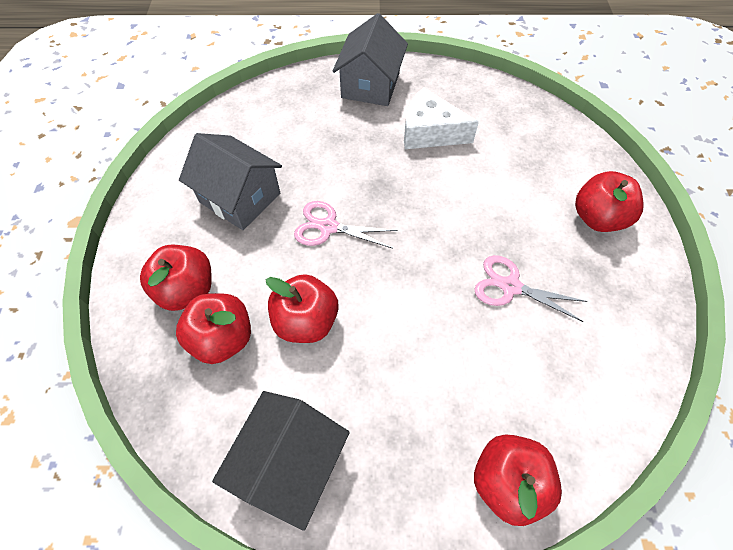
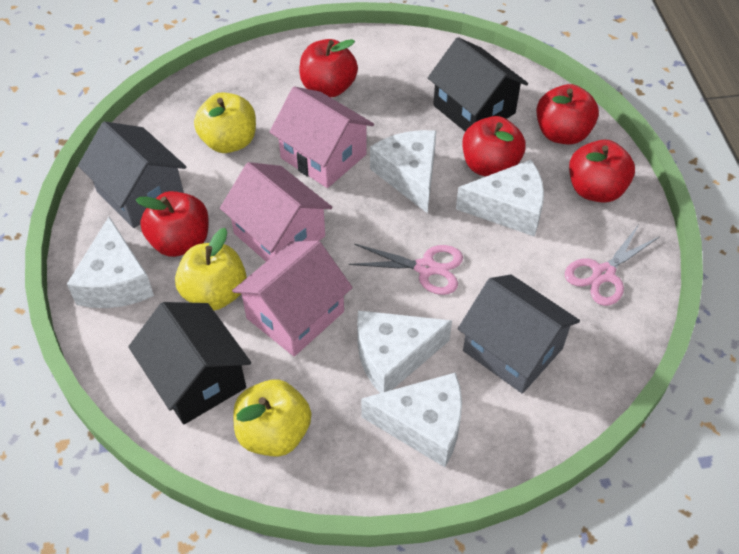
black house: 1 -> 2
pink house: 0 -> 3
white cheese: 1 -> 5
yellow apple: 0 -> 3

